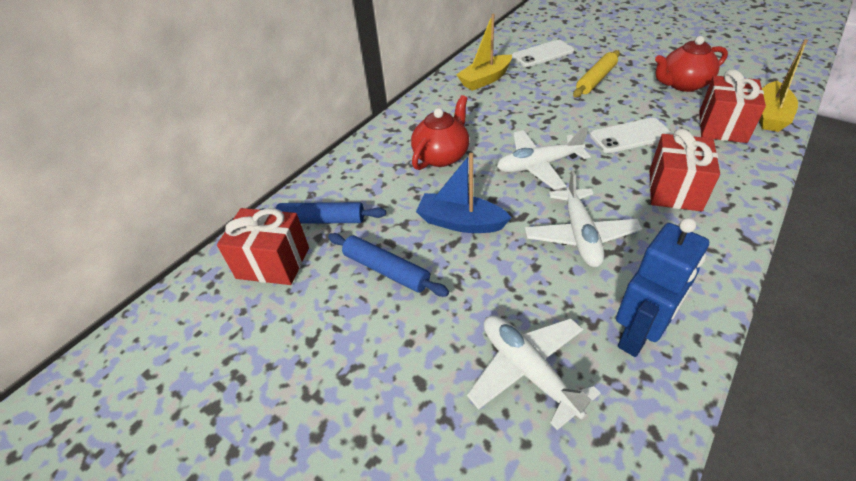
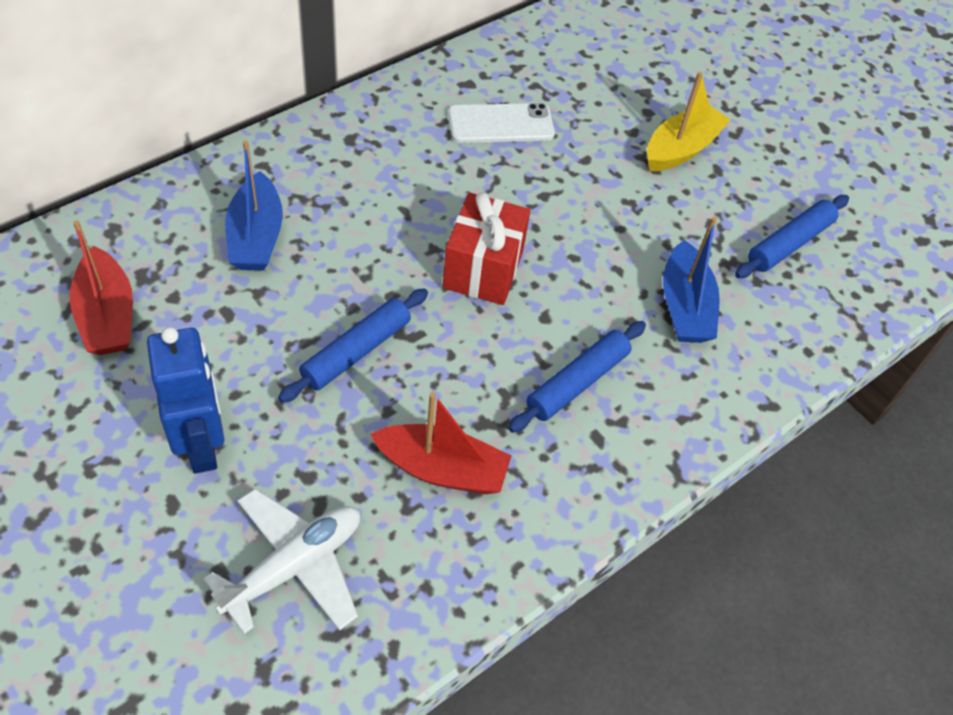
blue boat: 1 -> 2
blue rolling pin: 2 -> 3
red boat: 0 -> 2
red gift: 3 -> 1
red teapot: 2 -> 0
white phone: 2 -> 1
white plane: 3 -> 1
yellow boat: 2 -> 1
yellow rolling pin: 1 -> 0

